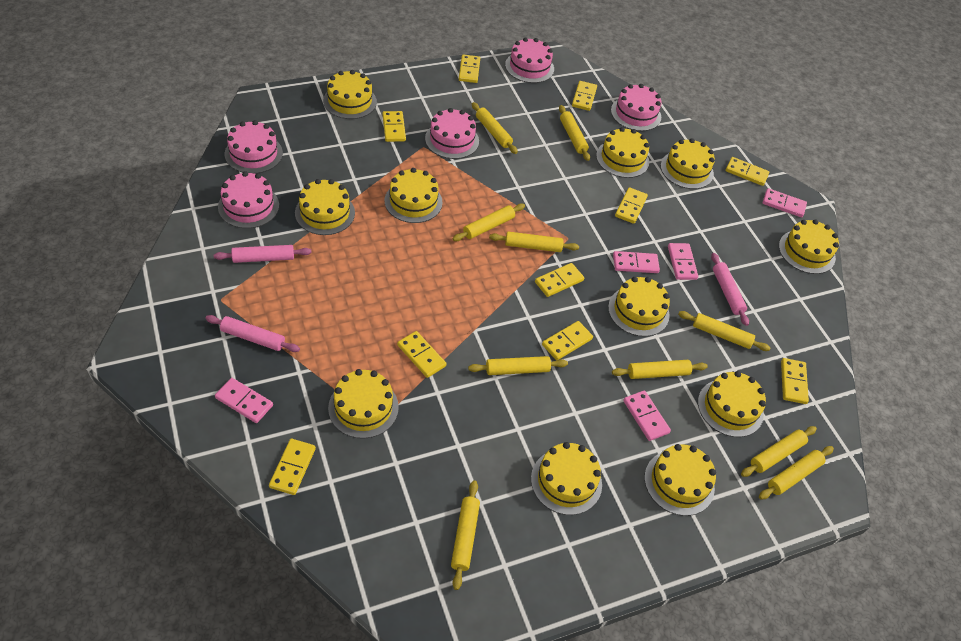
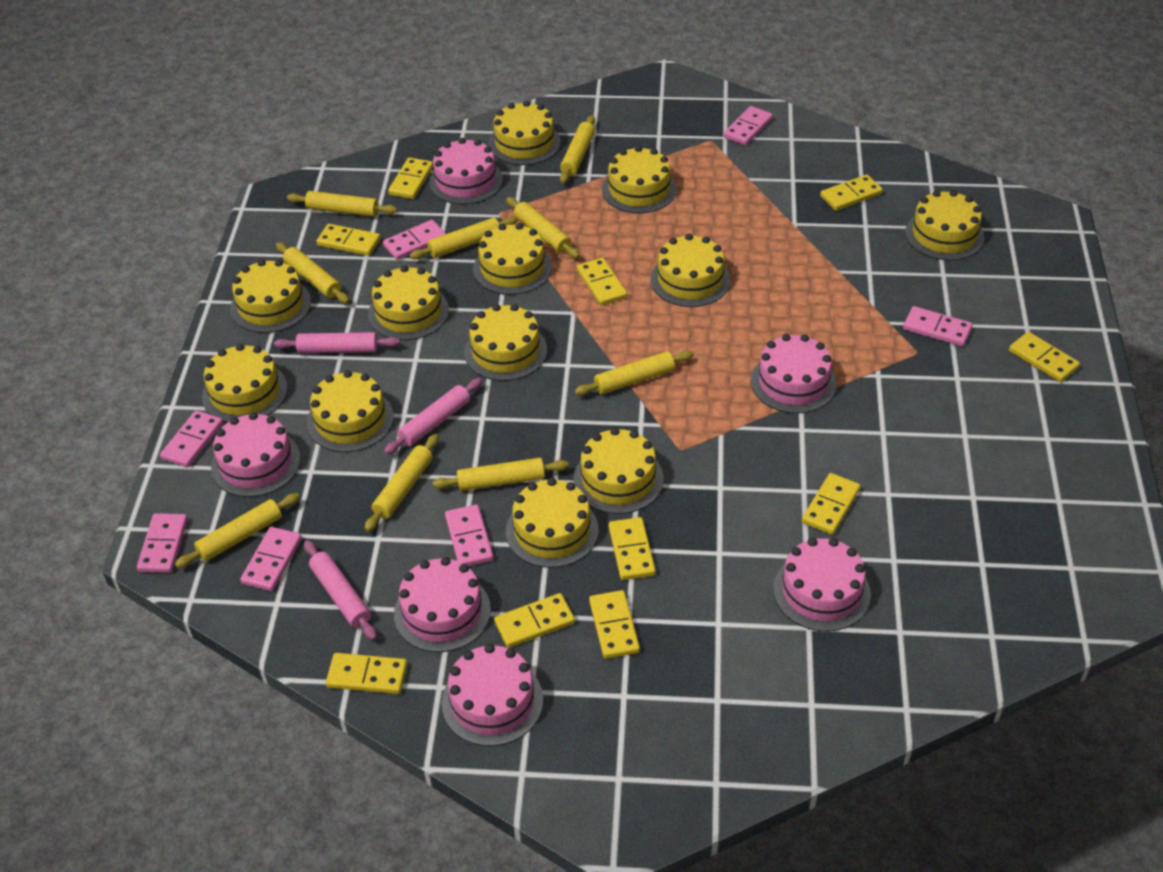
pink cake: 5 -> 6
pink domino: 5 -> 7
yellow cake: 11 -> 12
yellow rolling pin: 10 -> 9

